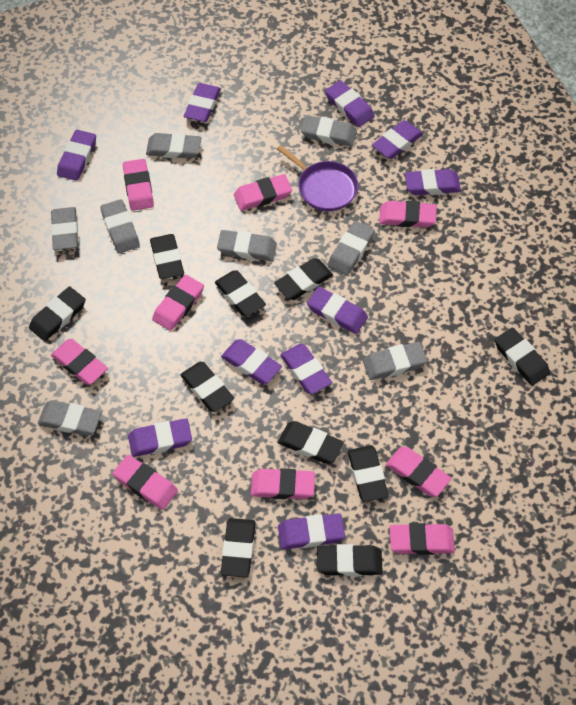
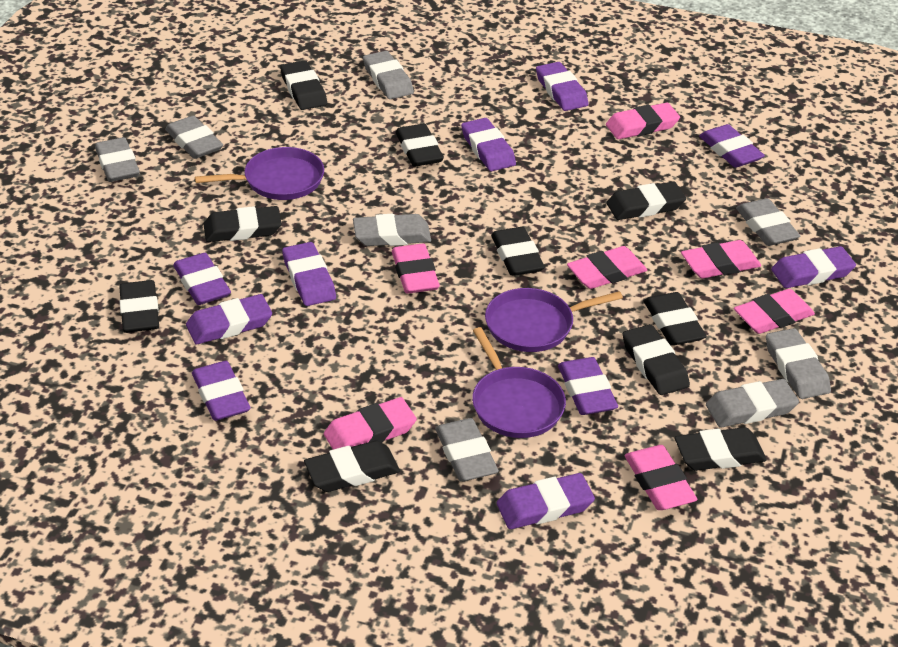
pink eraser: 9 -> 7
purple pan: 1 -> 3

